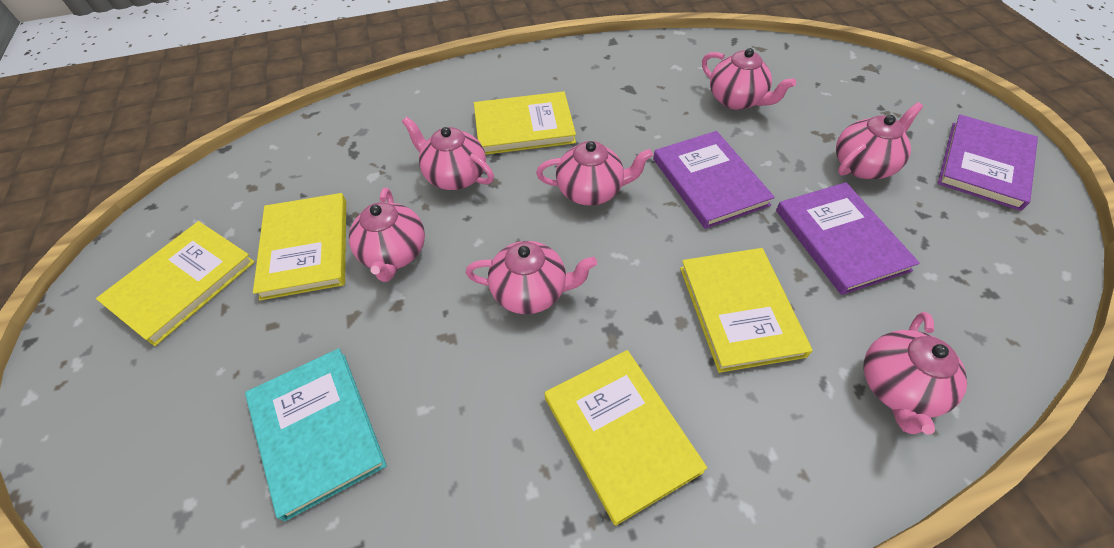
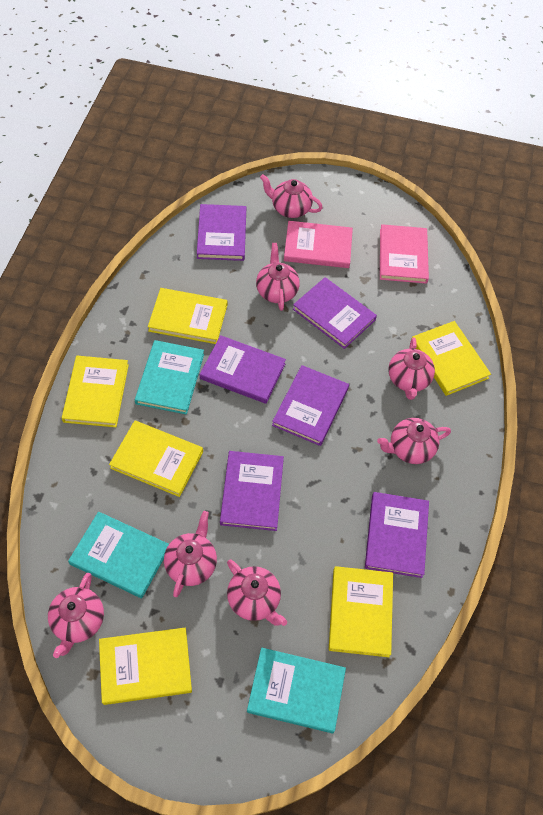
pink book: 0 -> 2
purple book: 3 -> 6
turquoise book: 1 -> 3
yellow book: 5 -> 6

